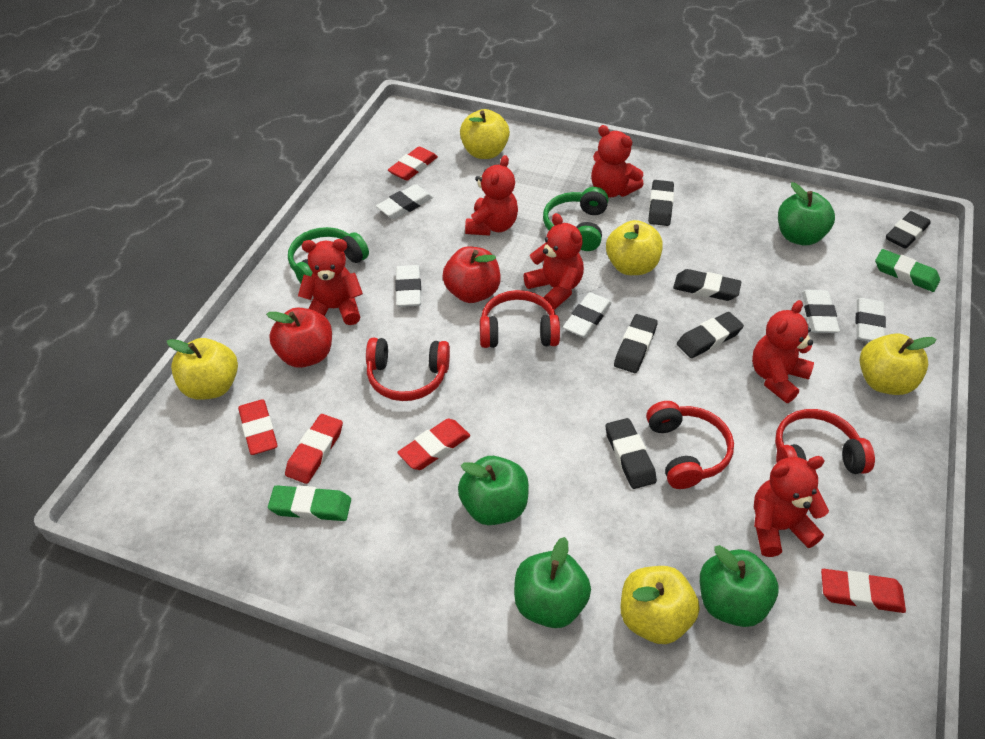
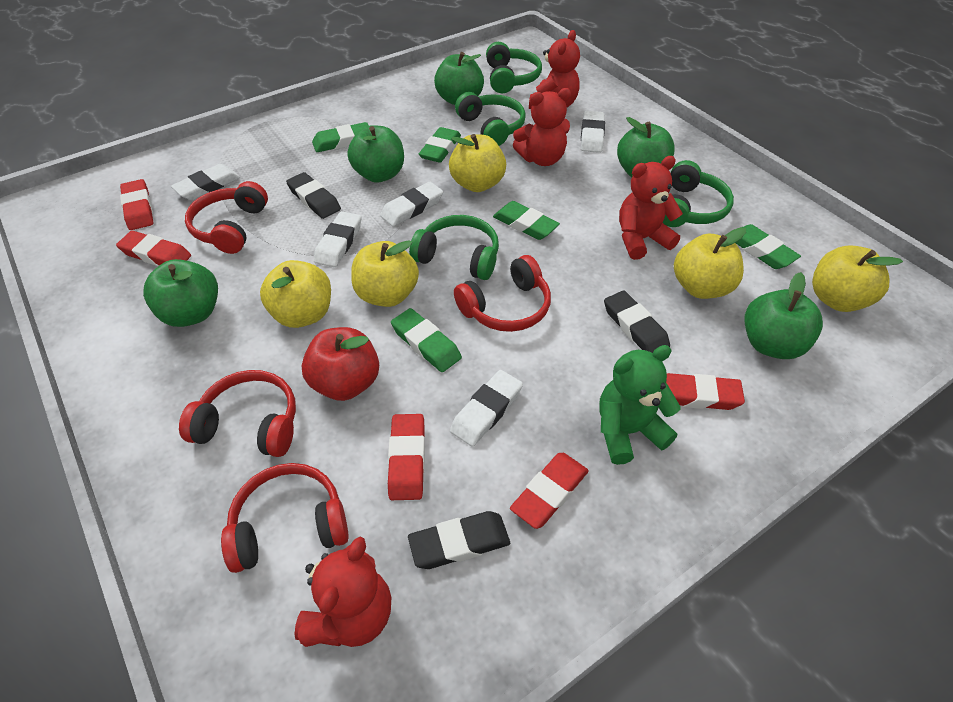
black eraser: 6 -> 3
green apple: 4 -> 5
green eraser: 2 -> 5
green headphones: 2 -> 4
green teddy bear: 0 -> 1
red apple: 2 -> 1
red teddy bear: 6 -> 4

